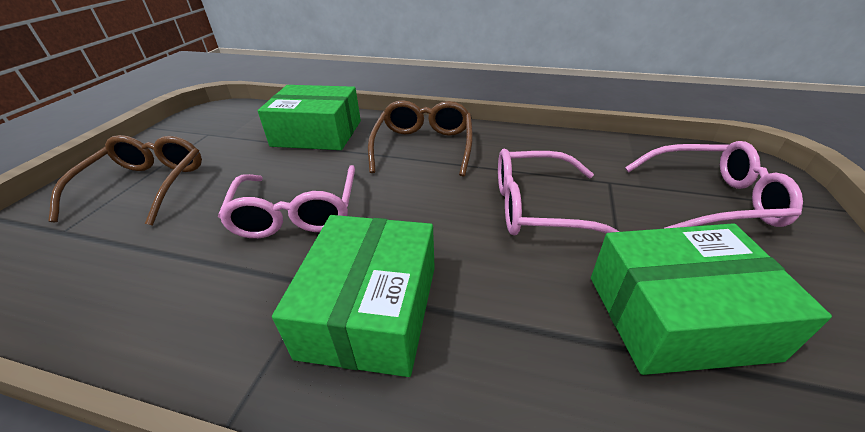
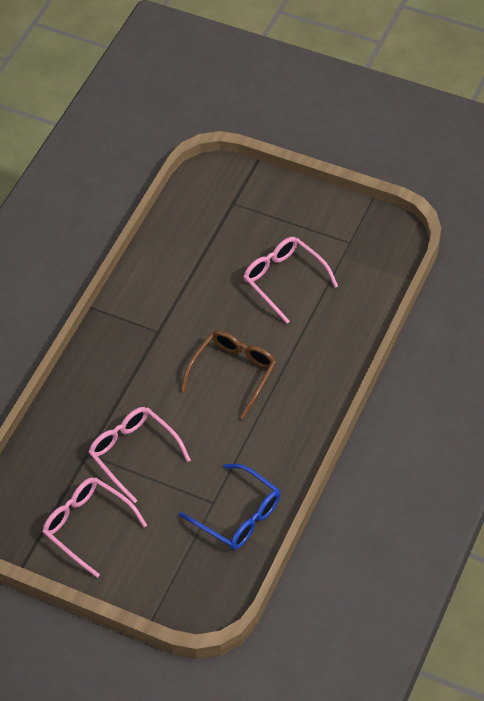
blue glasses: 0 -> 1
brown glasses: 2 -> 1
green box: 3 -> 0

